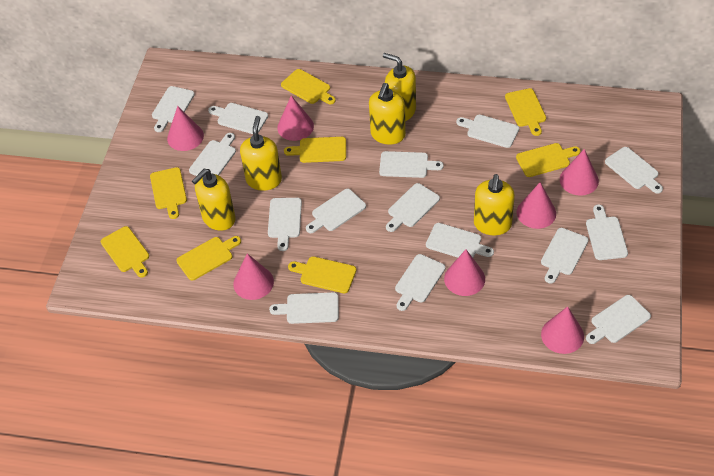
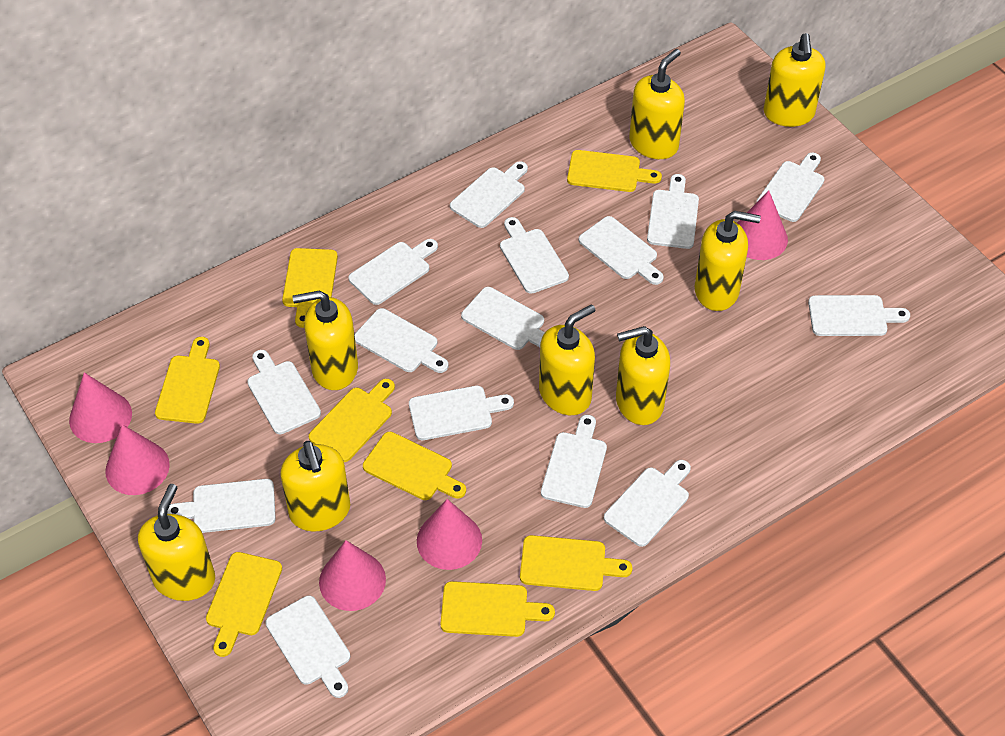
pink cone: 7 -> 5
yellow soap dispenser: 5 -> 8

